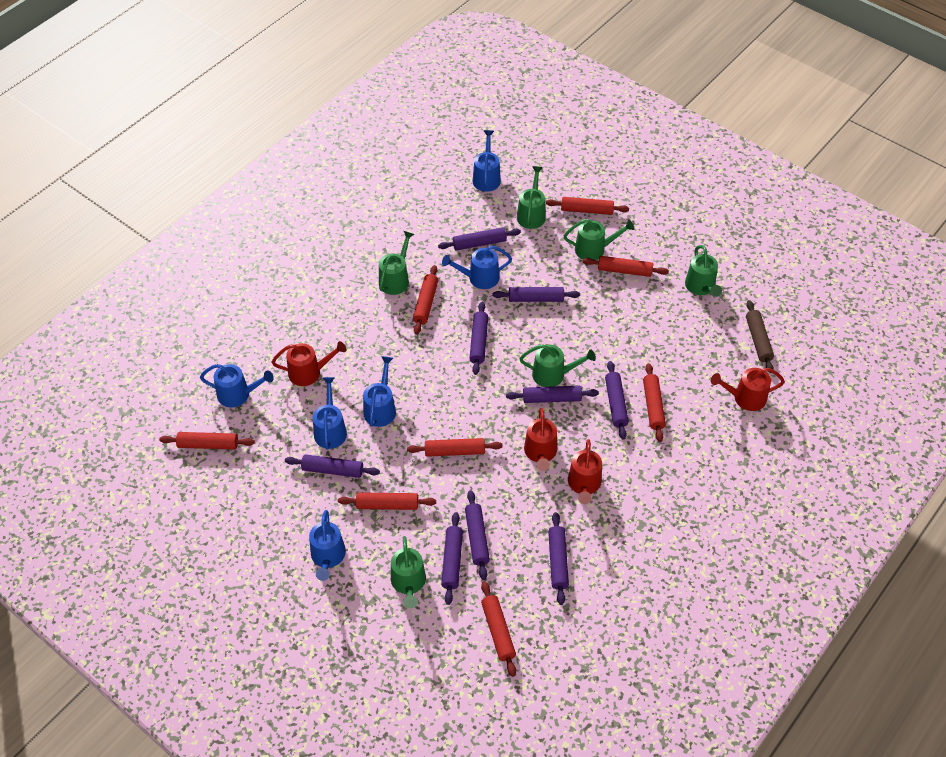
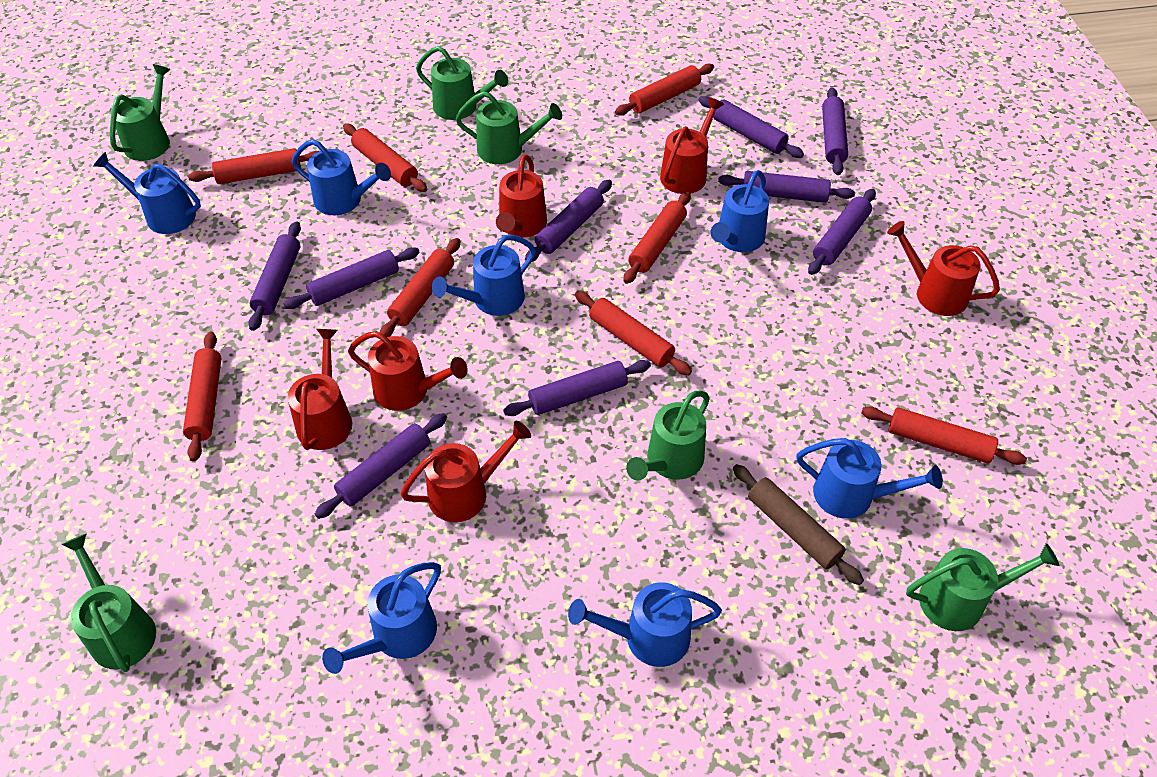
blue watering can: 6 -> 7
red watering can: 4 -> 6

